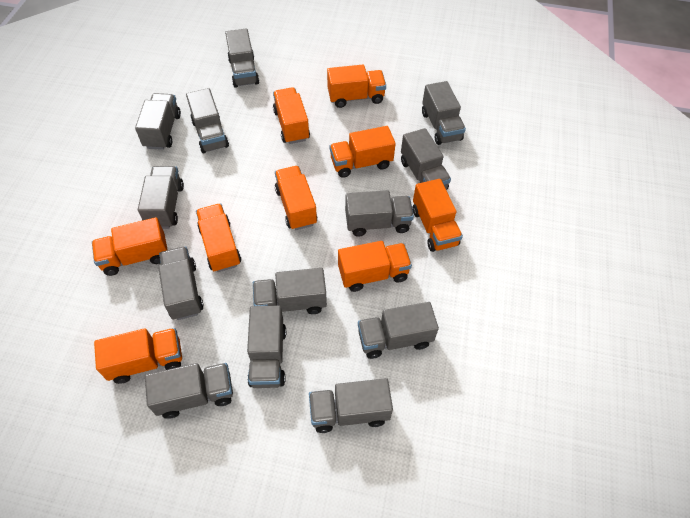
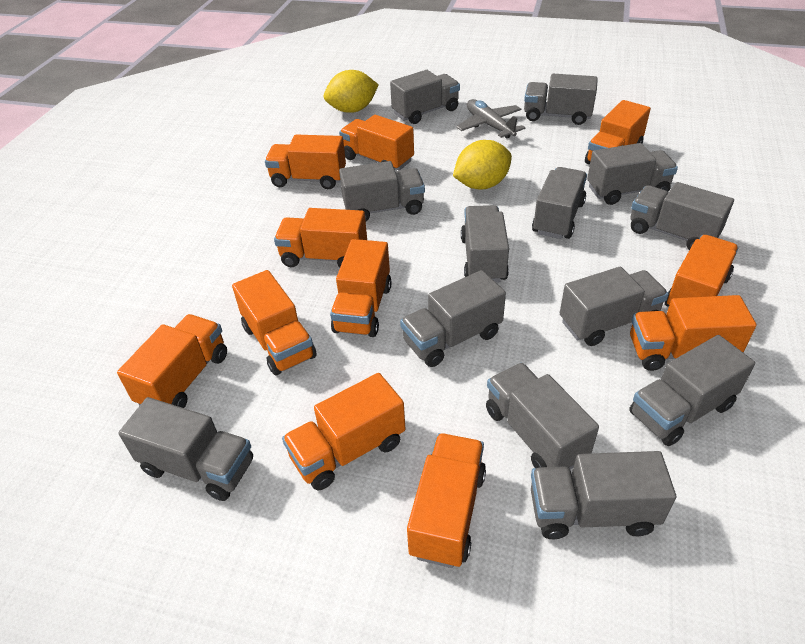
grey plane: 0 -> 1
orange truck: 9 -> 11
yellow lemon: 0 -> 2

